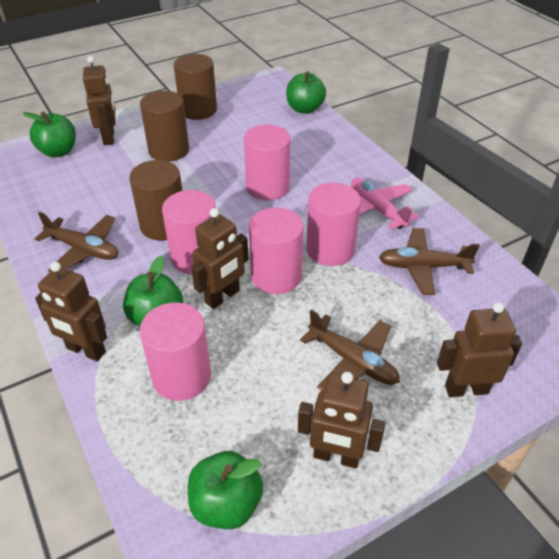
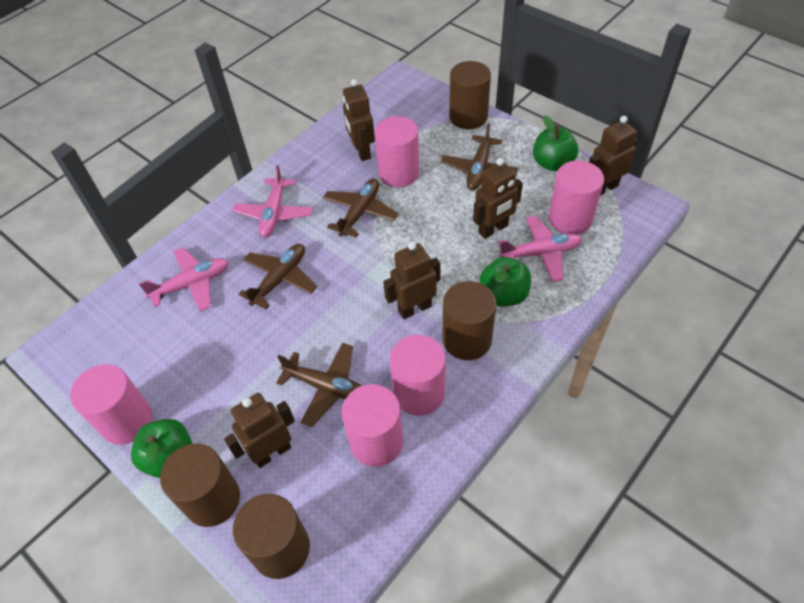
brown cylinder: 3 -> 4
brown plane: 3 -> 4
green apple: 4 -> 3
pink plane: 1 -> 3

